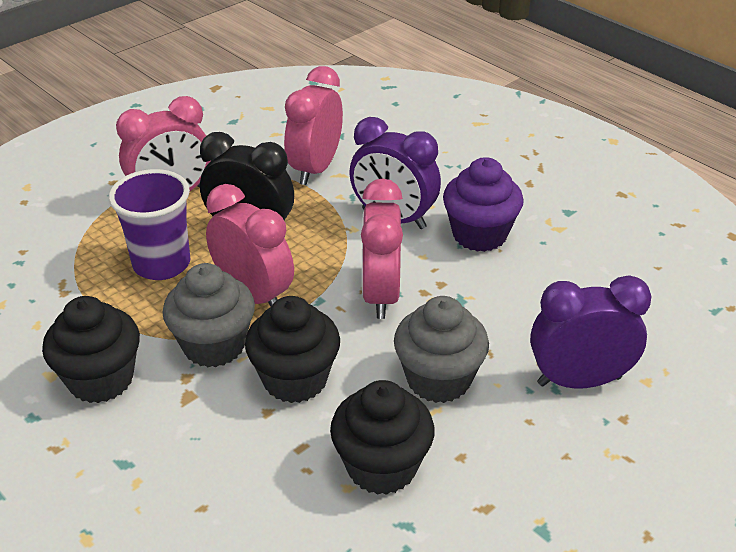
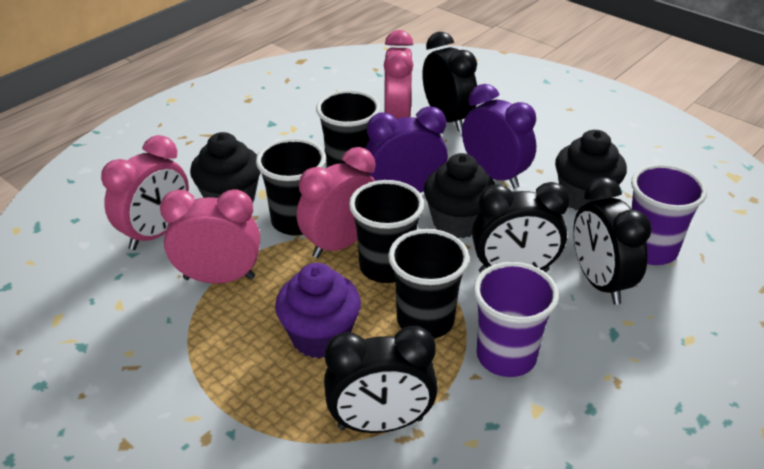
black clock: 1 -> 4
black cup: 0 -> 4
grey cupcake: 2 -> 0
purple cup: 1 -> 2

